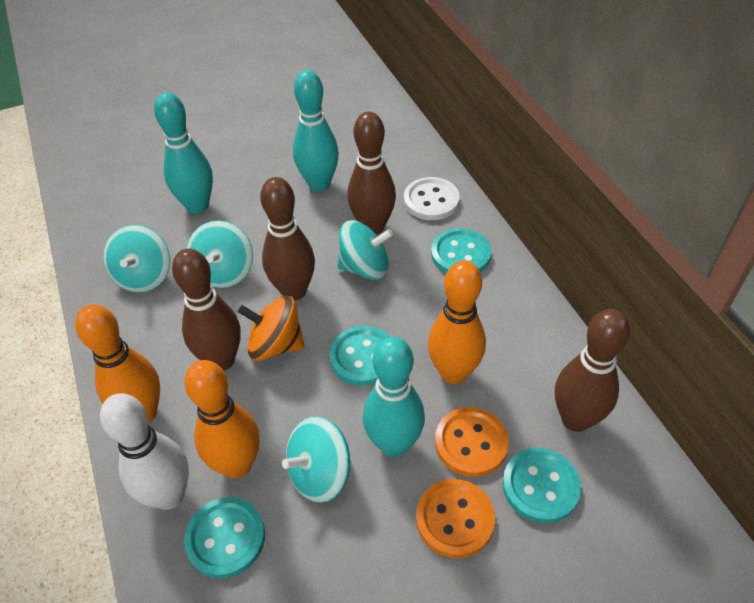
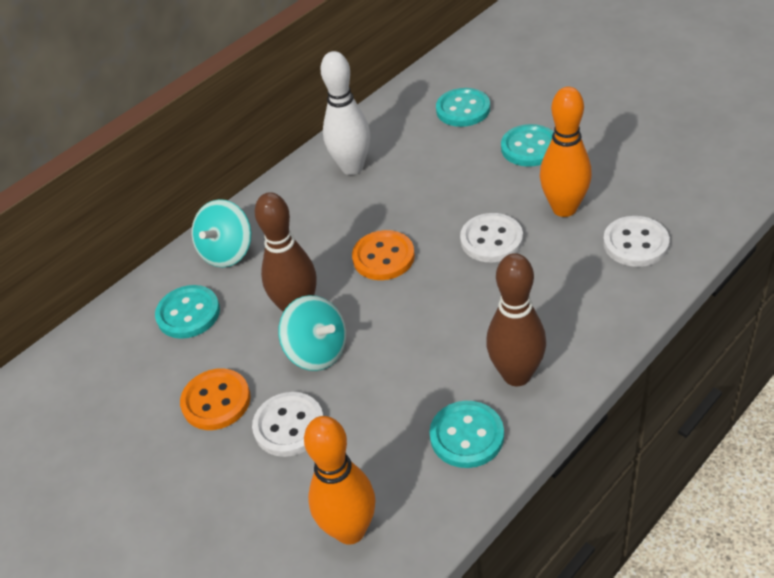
brown bowling pin: 4 -> 2
orange bowling pin: 3 -> 2
orange spinning top: 1 -> 0
turquoise bowling pin: 3 -> 0
turquoise spinning top: 4 -> 2
white button: 1 -> 3

